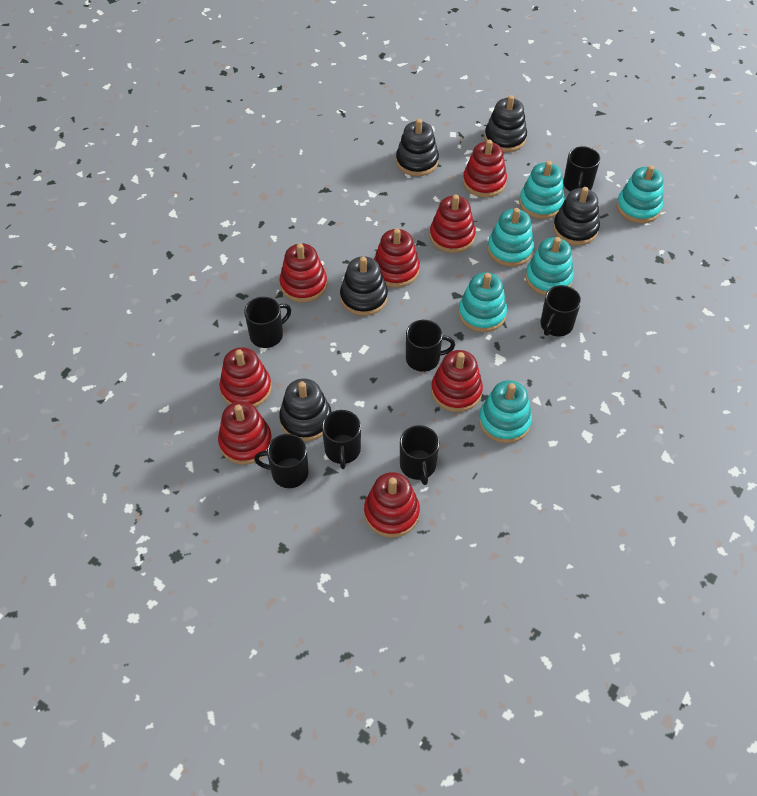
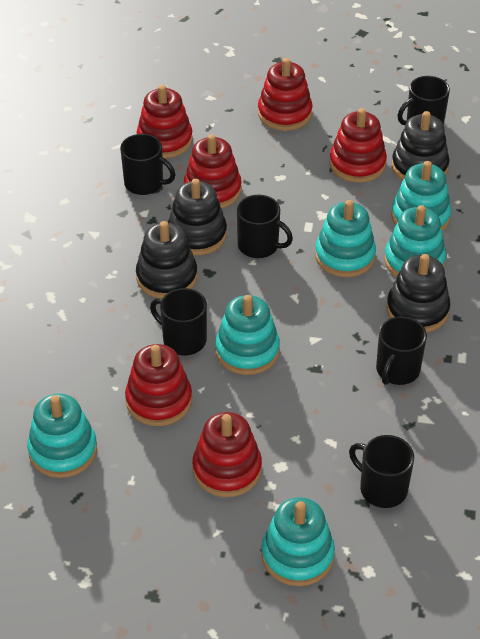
black mug: 7 -> 6
black stacking toy: 5 -> 4
red stacking toy: 8 -> 6

